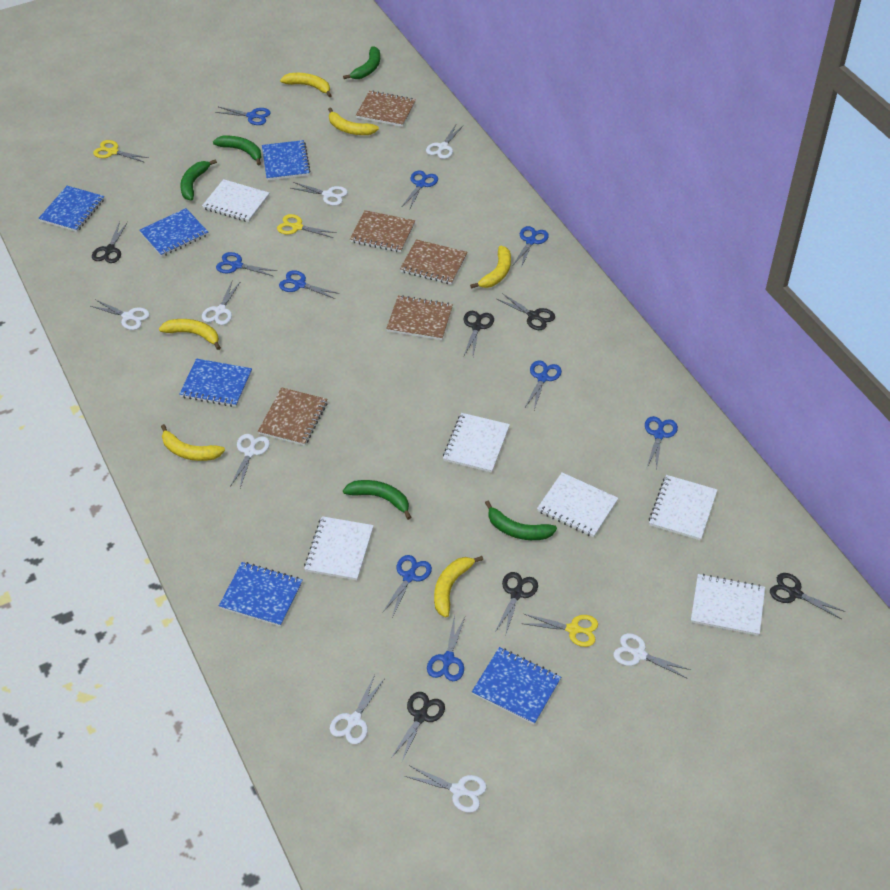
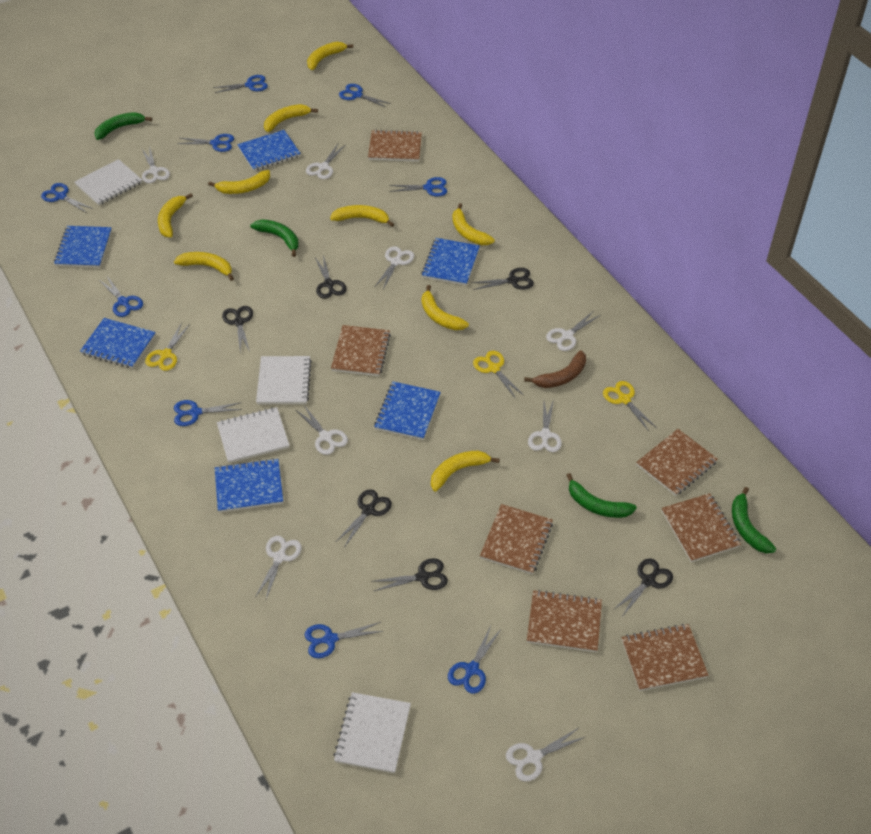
brown banana: 0 -> 1
brown notebook: 5 -> 7
green banana: 5 -> 4
white notebook: 6 -> 4
yellow banana: 6 -> 9

